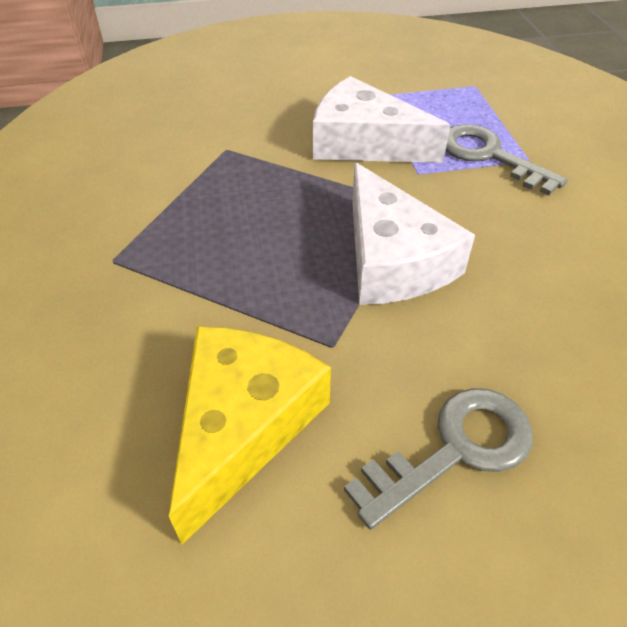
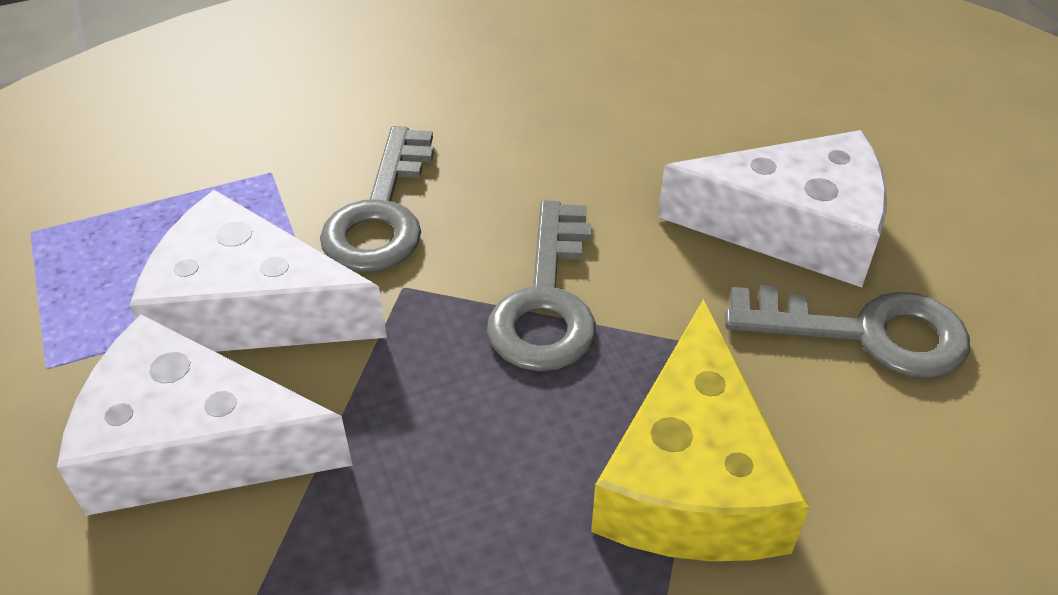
grey key: 2 -> 3
white cheese: 2 -> 3

